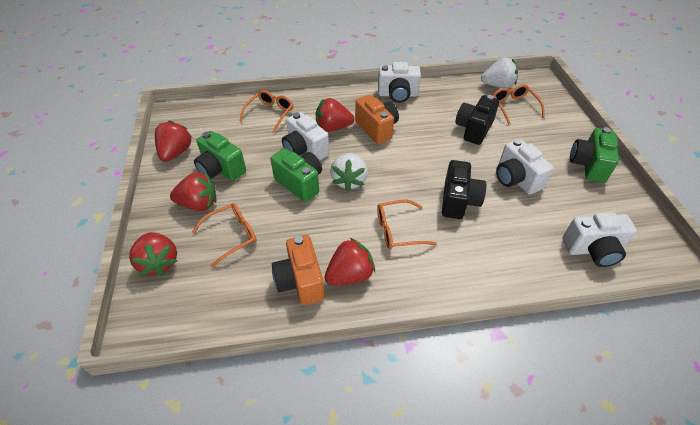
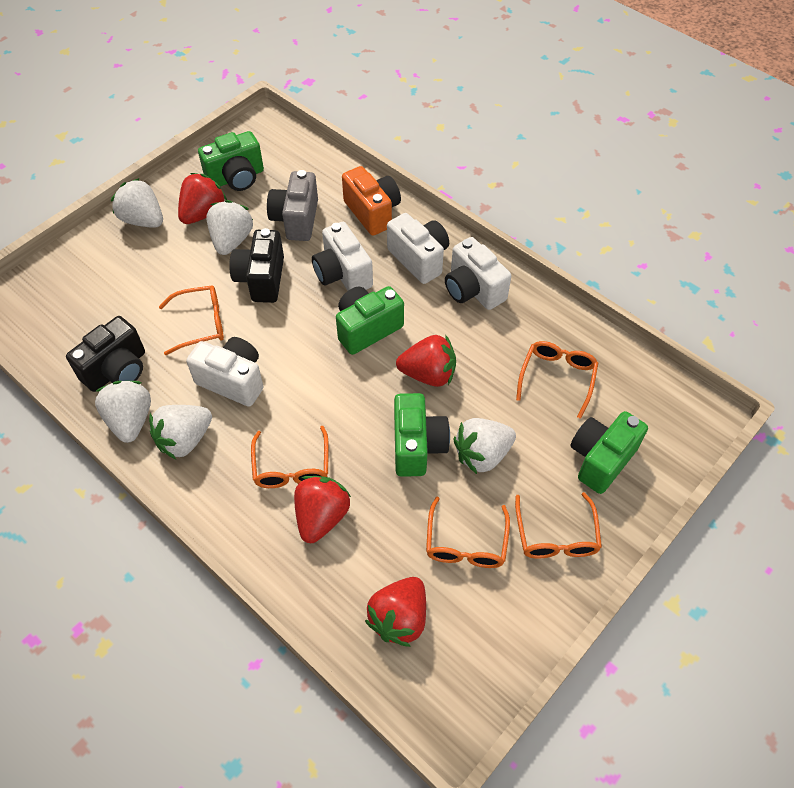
green camera: 3 -> 4
grey camera: 0 -> 1
orange camera: 2 -> 1
orange glasses: 4 -> 5
red strawberry: 5 -> 4
white strawberry: 2 -> 5

